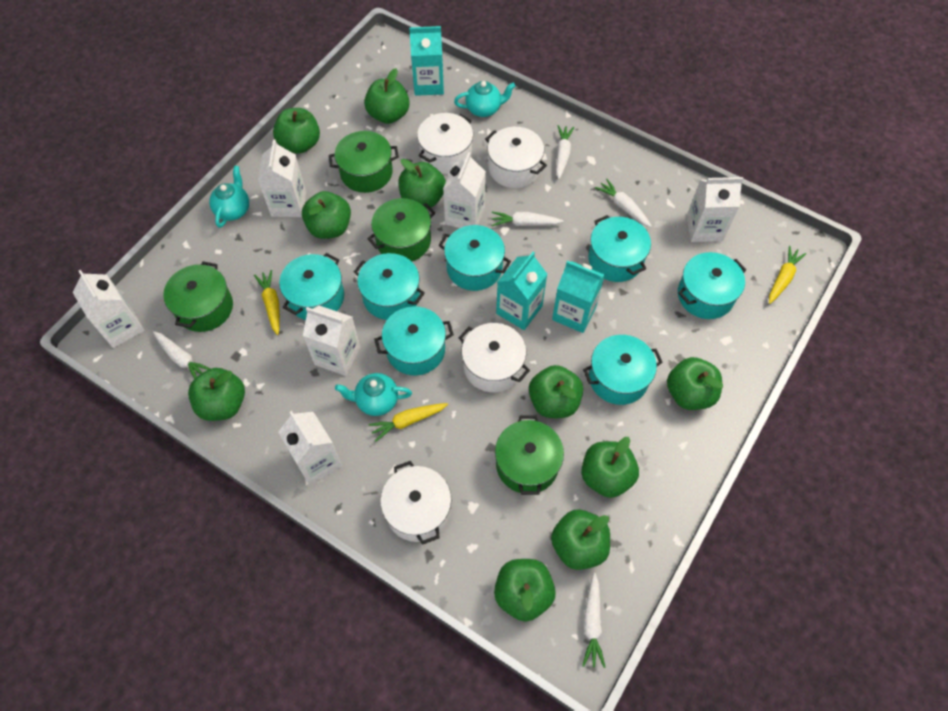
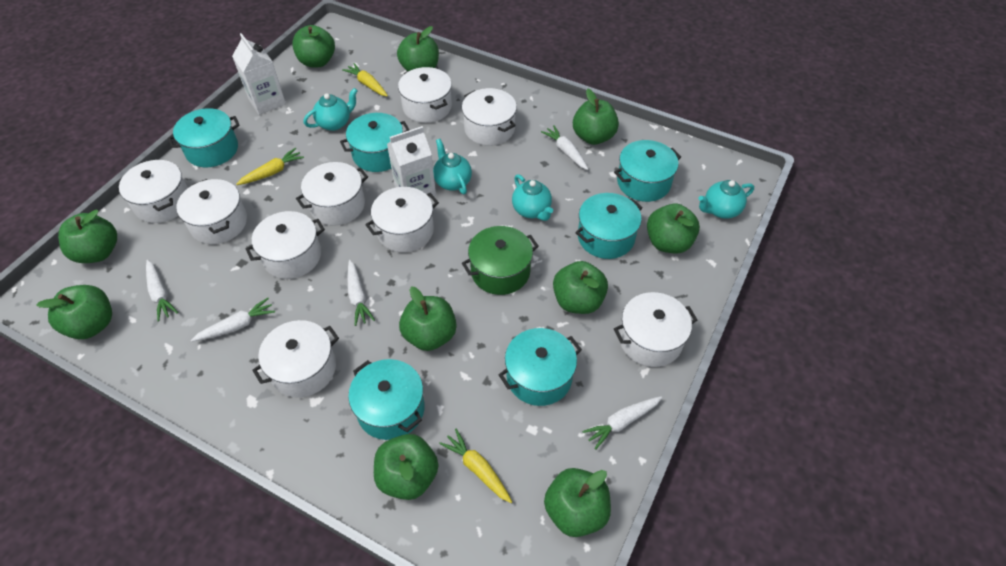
green pot: 4 -> 1
turquoise carton: 3 -> 0
turquoise pot: 7 -> 6
turquoise teapot: 3 -> 4
white carton: 6 -> 2
white pot: 4 -> 9

